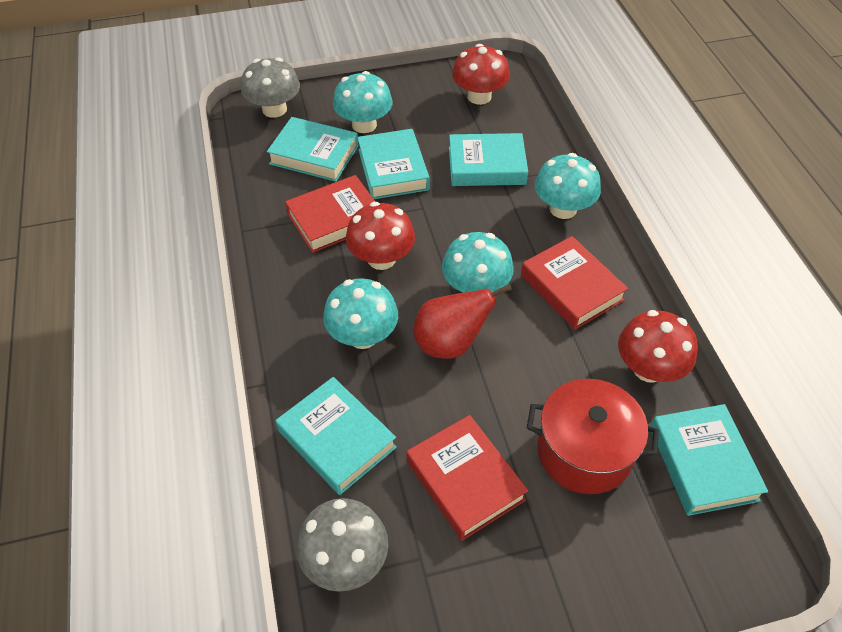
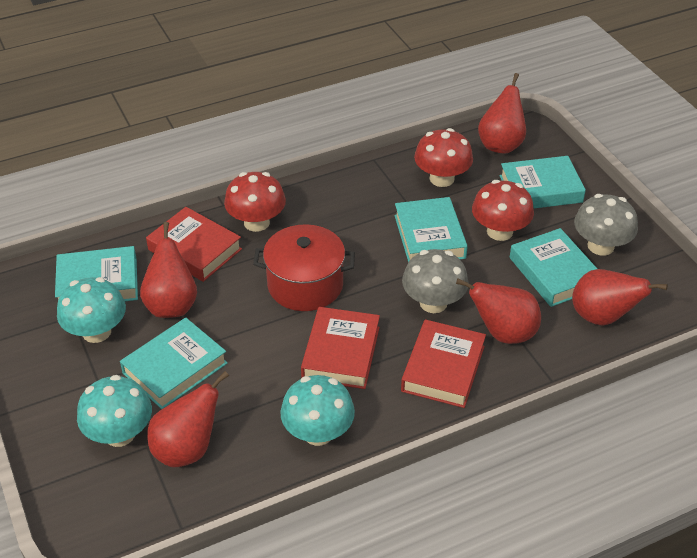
red pear: 1 -> 5
turquoise mushroom: 4 -> 3

